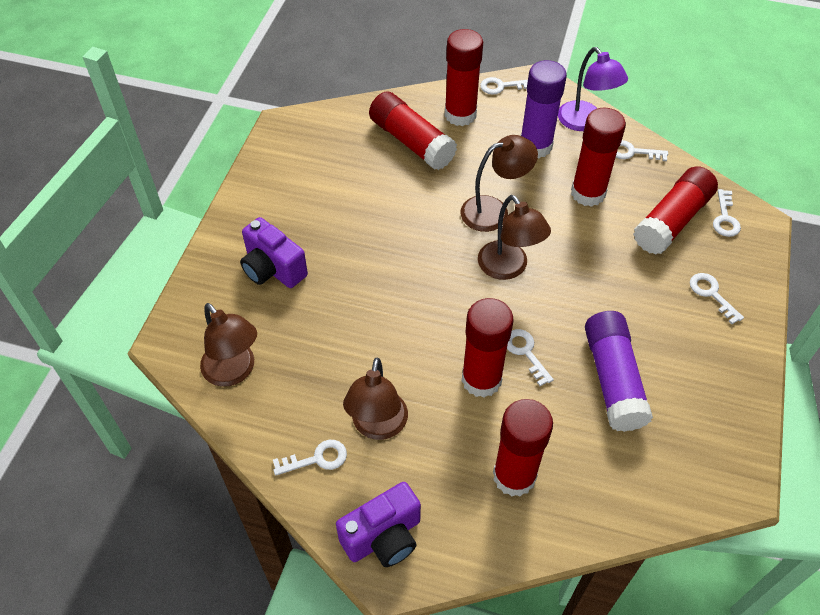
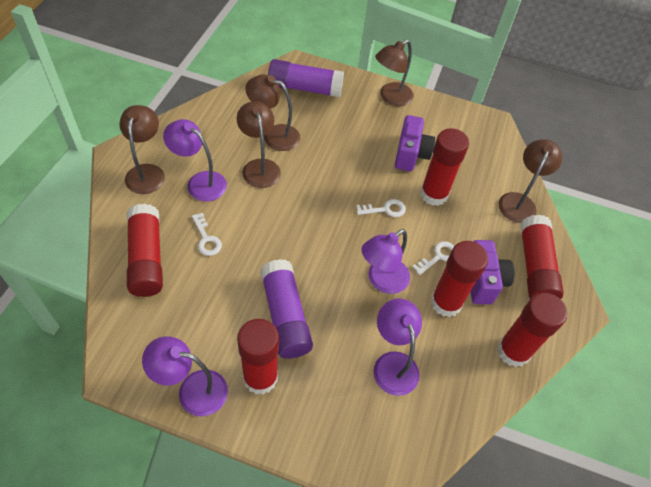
brown lamp: 4 -> 5
purple lamp: 1 -> 4
white key: 6 -> 3

